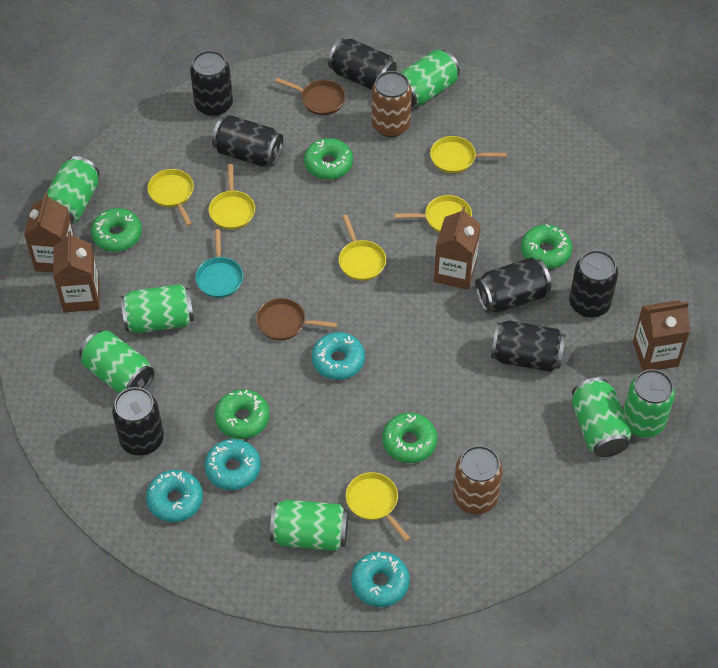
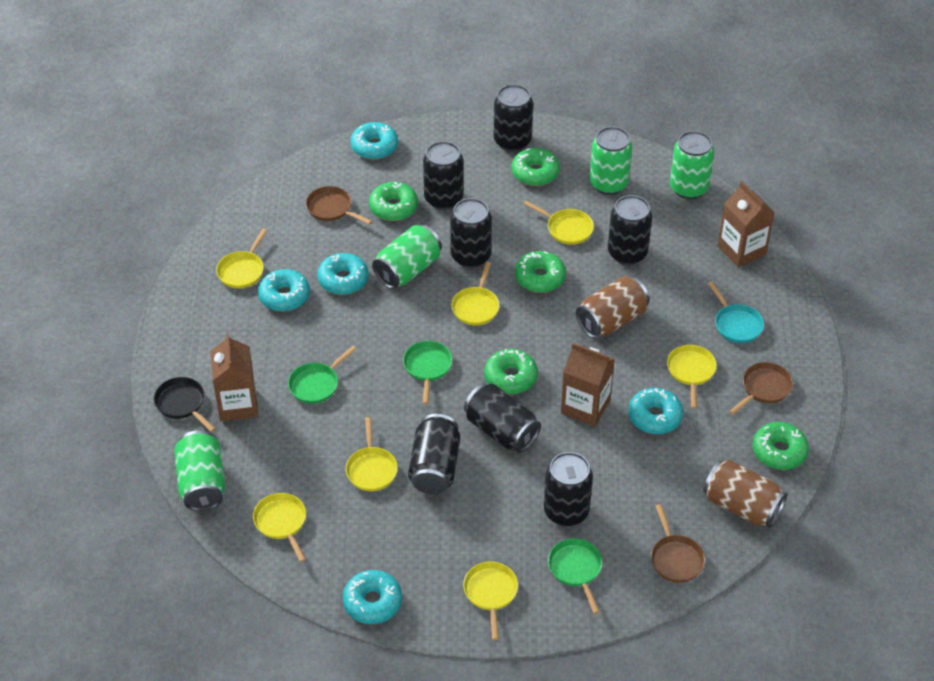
black pan: 0 -> 1
brown carton: 4 -> 3
brown pan: 2 -> 3
green can: 7 -> 4
green pan: 0 -> 3
turquoise donut: 4 -> 5
yellow pan: 6 -> 7

